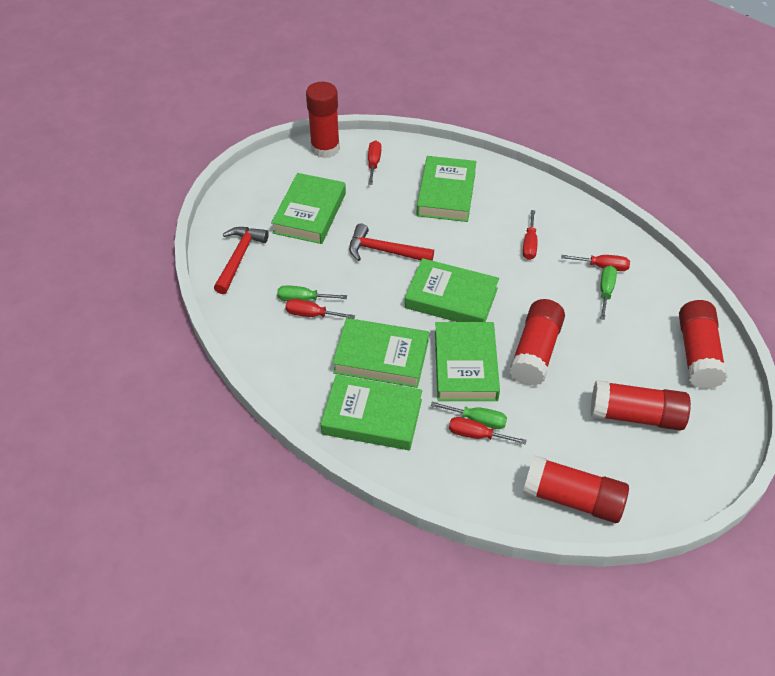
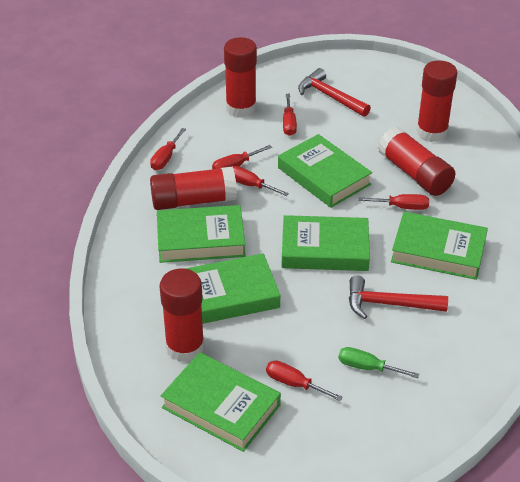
green screwdriver: 3 -> 1
red screwdriver: 5 -> 6

